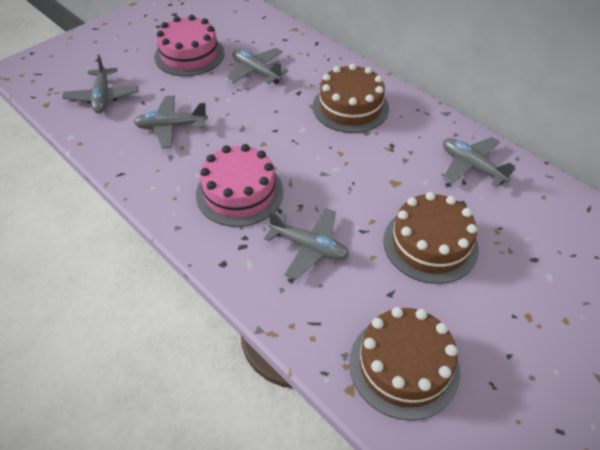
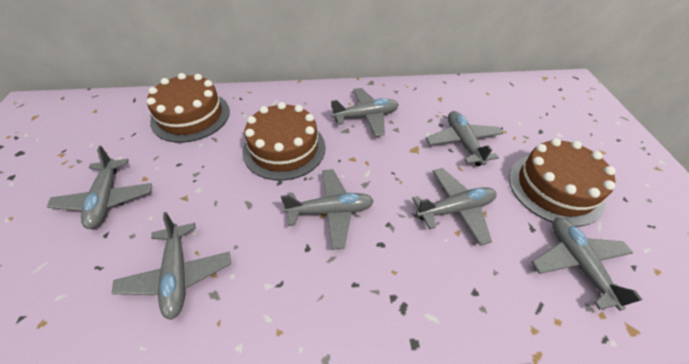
grey plane: 5 -> 7
pink cake: 2 -> 0

